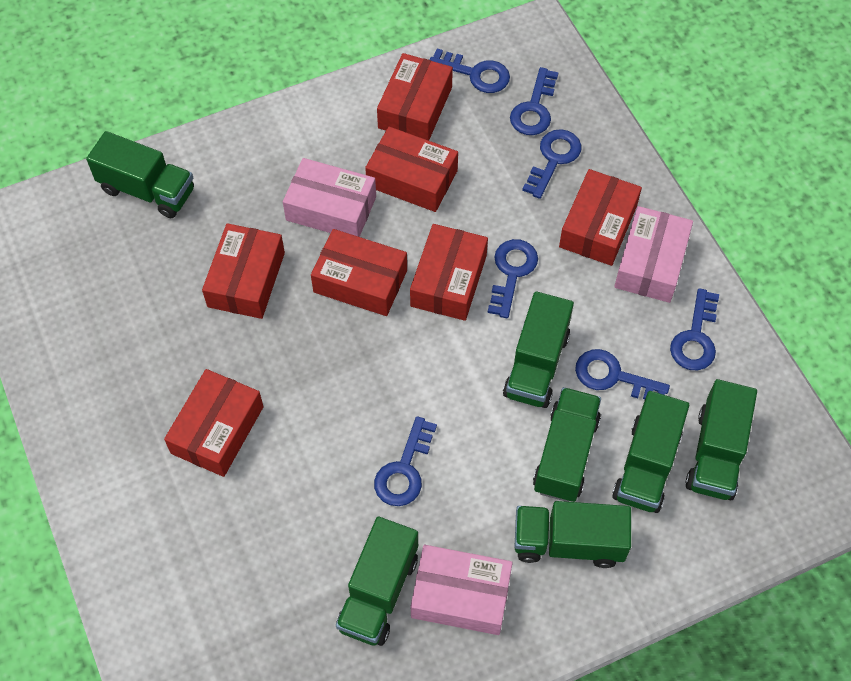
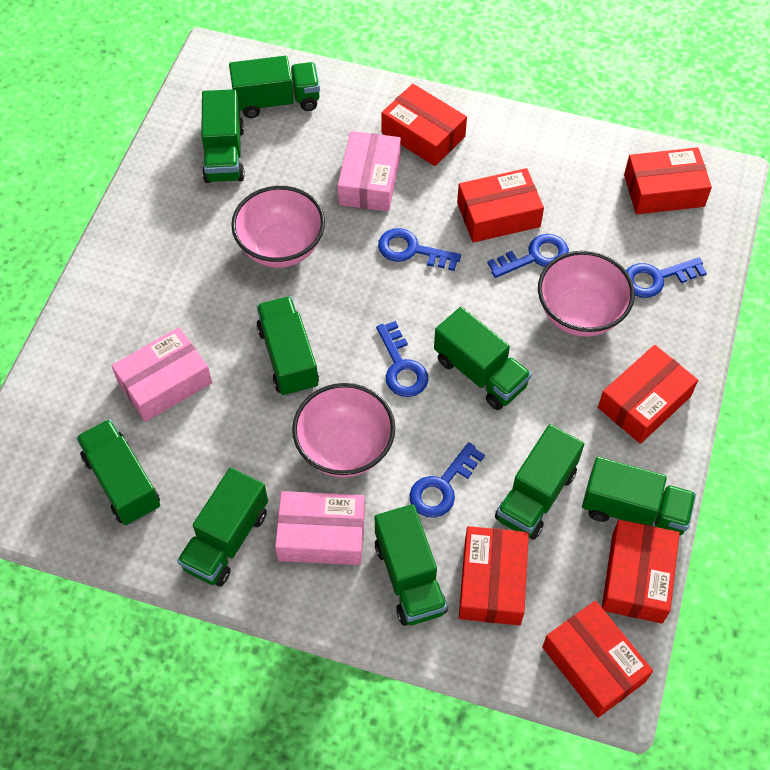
blue key: 7 -> 5
green truck: 7 -> 9
pink bowl: 0 -> 3

